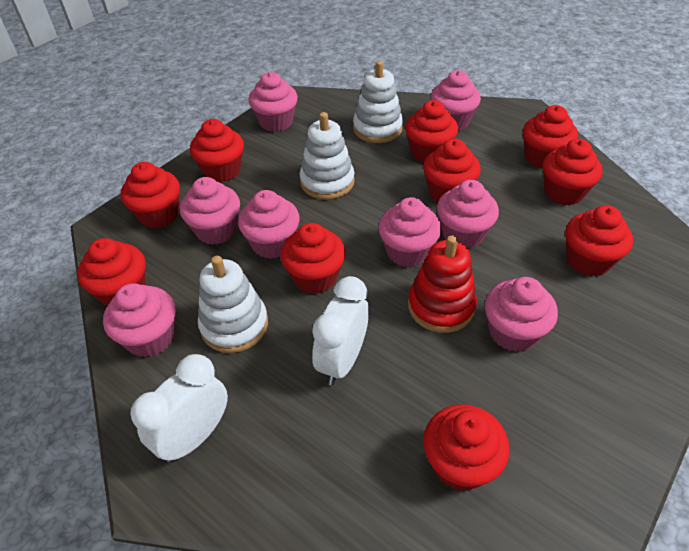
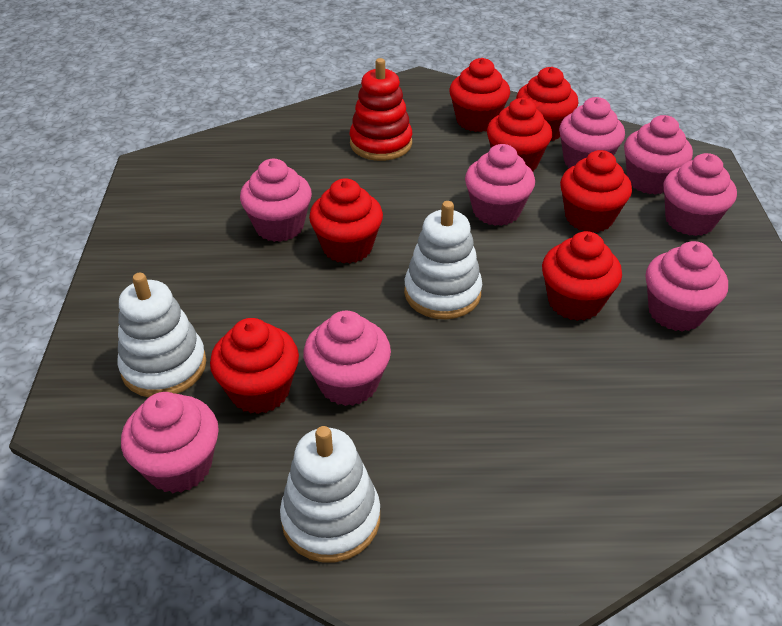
red cupcake: 10 -> 7
white clock: 2 -> 0

